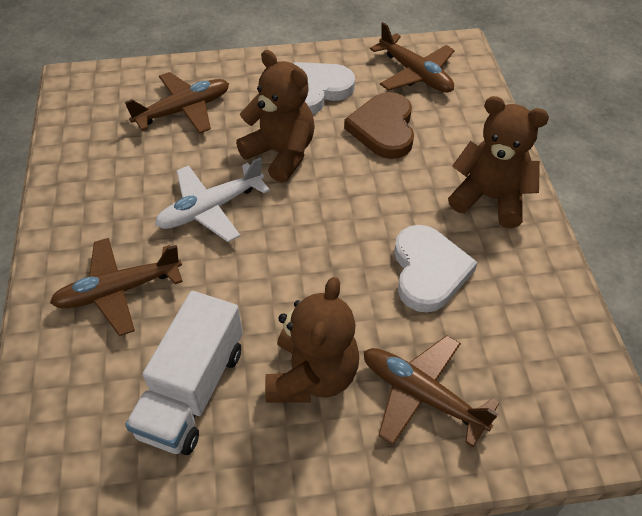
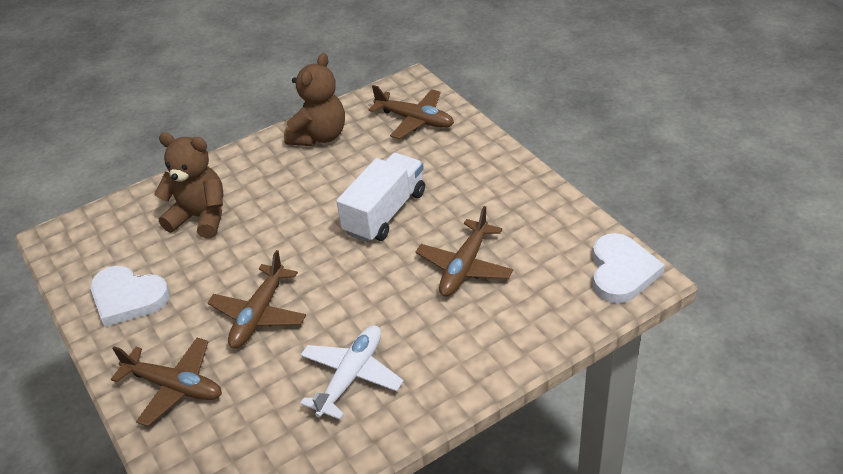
brown heart: 1 -> 0
brown teddy bear: 3 -> 2

